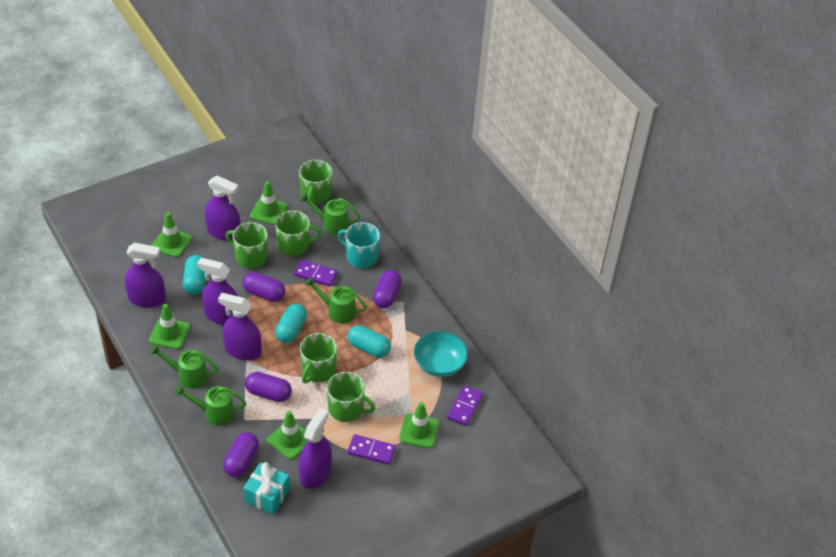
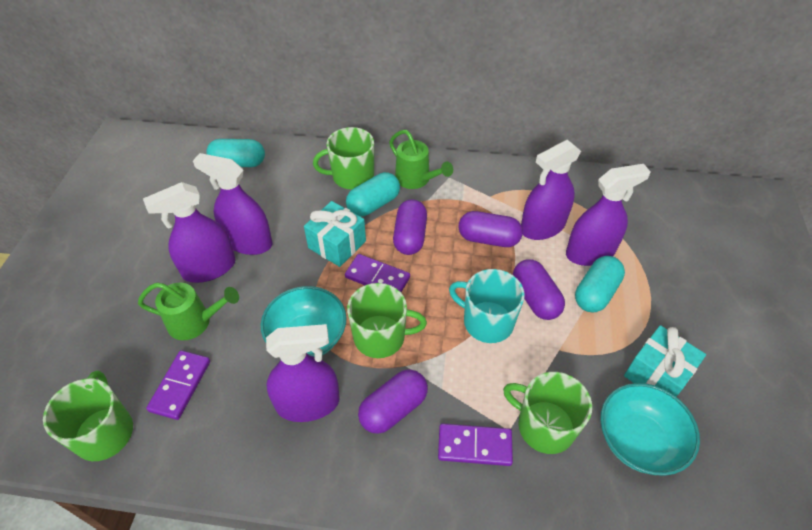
green mug: 5 -> 4
green traffic cone: 5 -> 0
green watering can: 4 -> 2
turquoise bowl: 1 -> 2
turquoise gift: 1 -> 2

